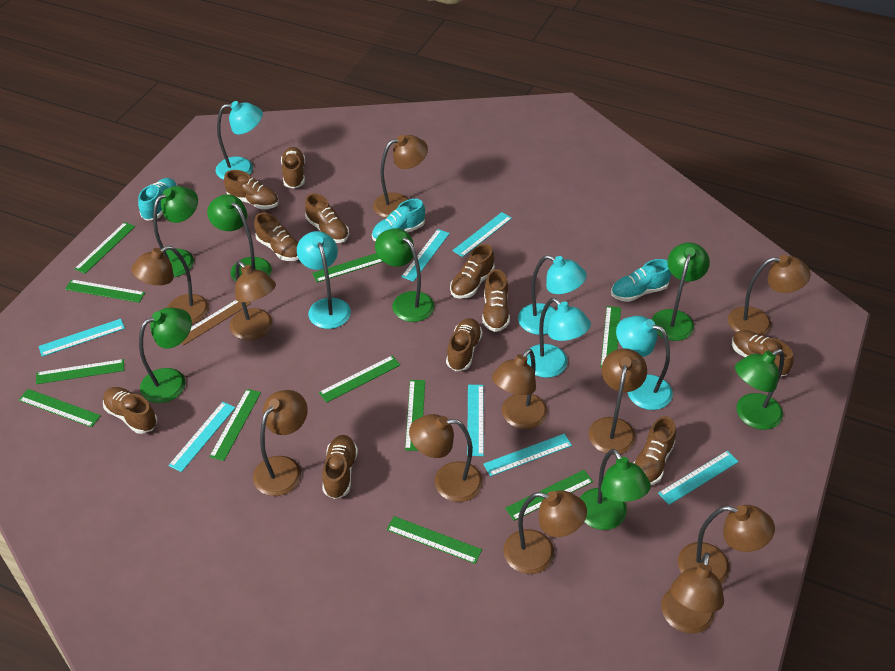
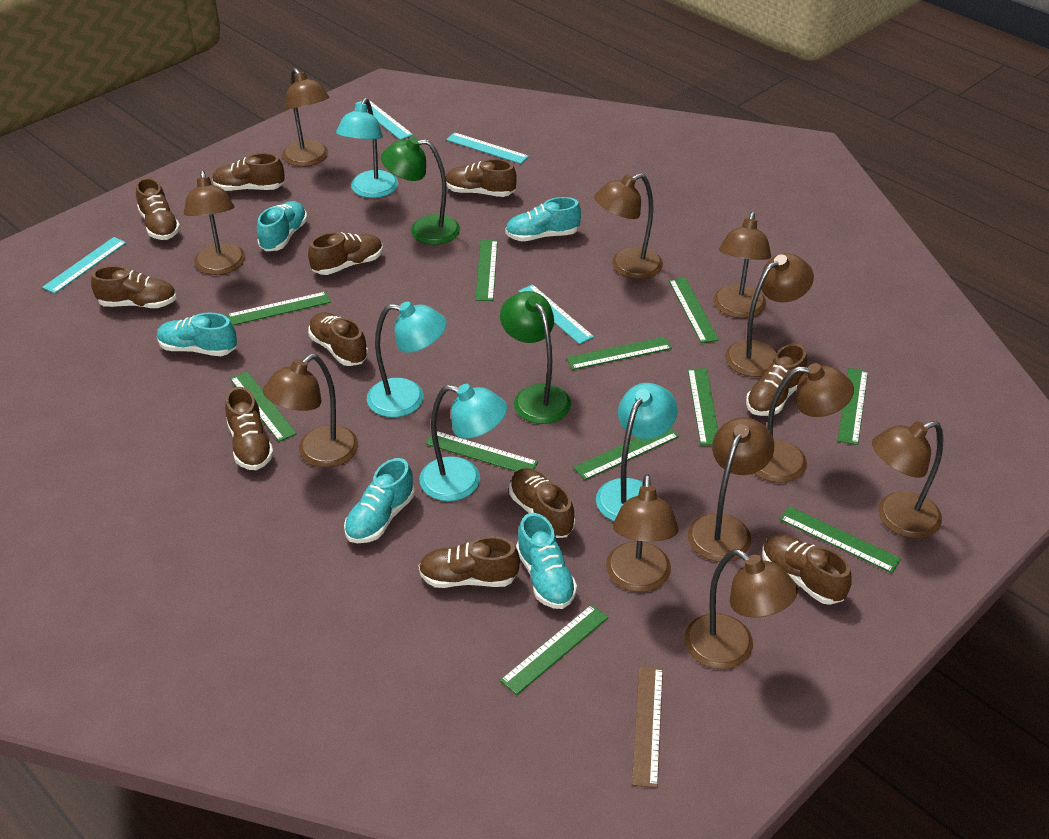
green lamp: 7 -> 2
turquoise lamp: 5 -> 4
turquoise ruler: 7 -> 4
turquoise shoe: 3 -> 5

